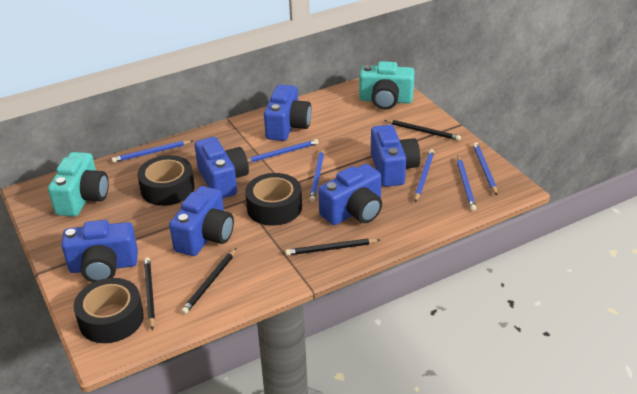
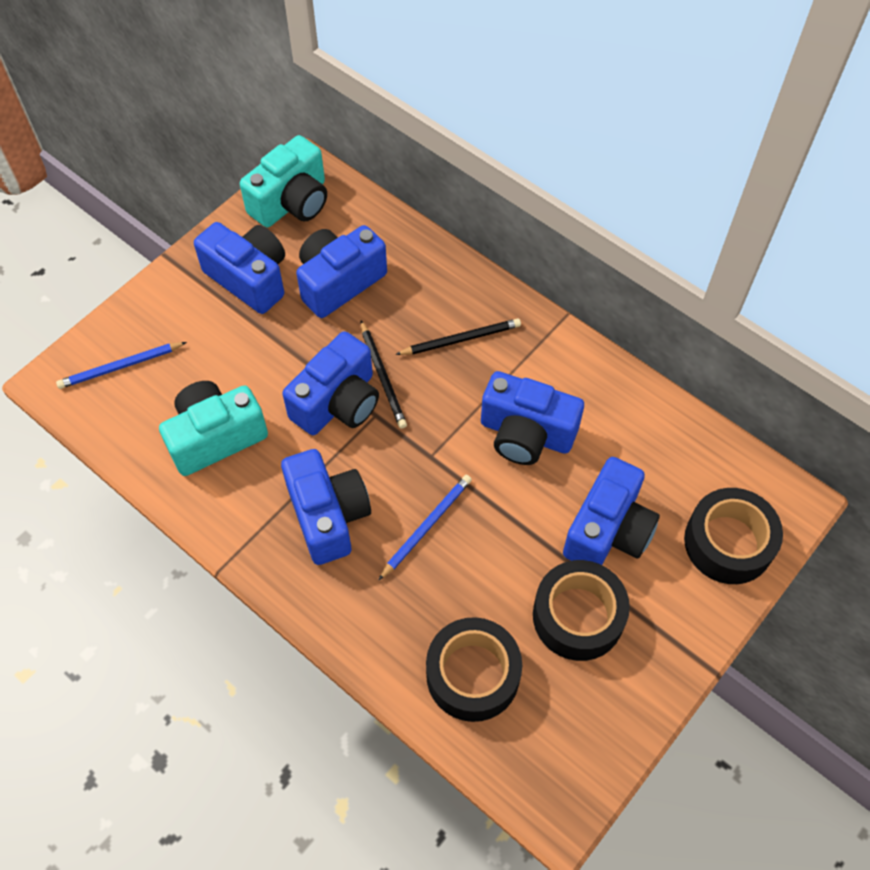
black pencil: 4 -> 2
blue pencil: 6 -> 2

